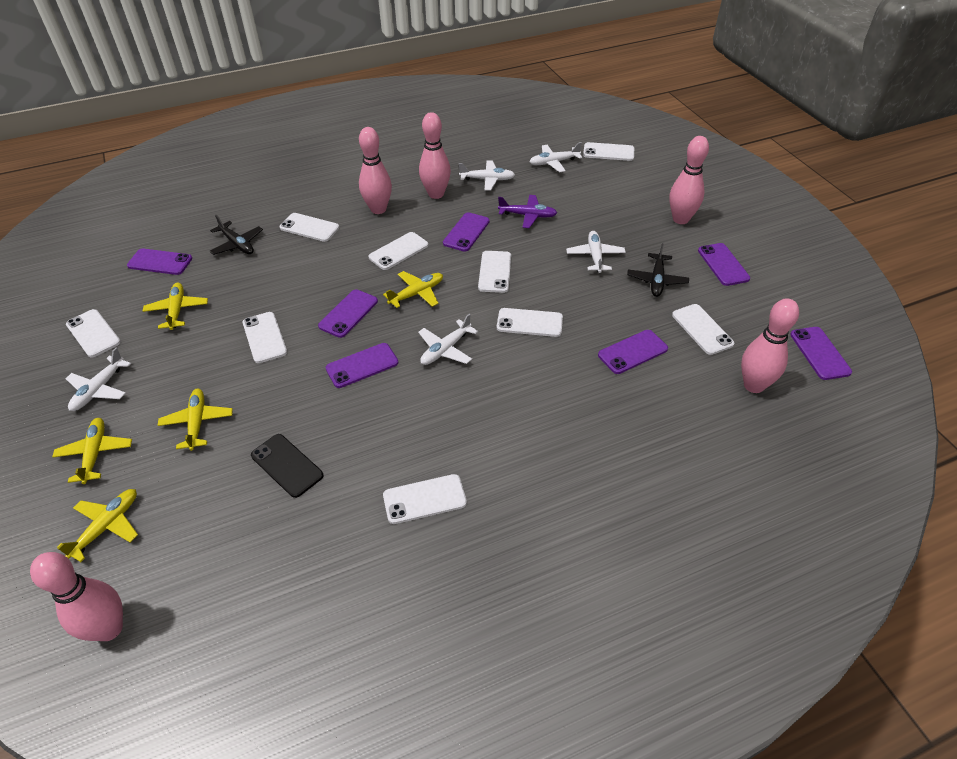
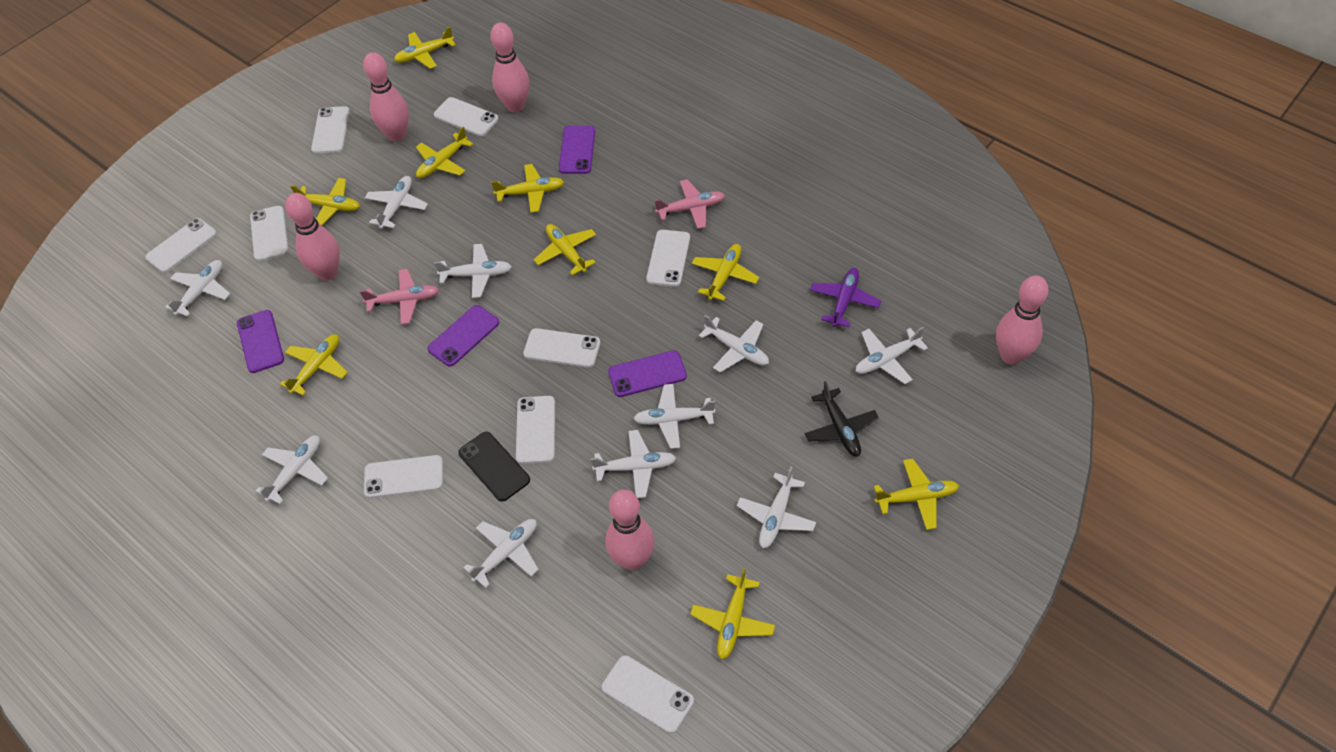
black plane: 2 -> 1
pink plane: 0 -> 2
purple phone: 7 -> 4
white plane: 5 -> 10
yellow plane: 5 -> 9

